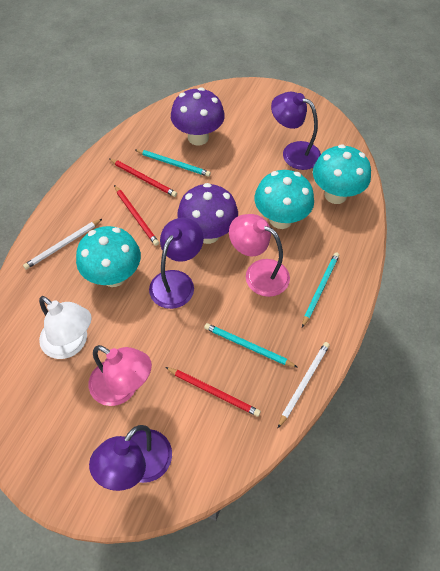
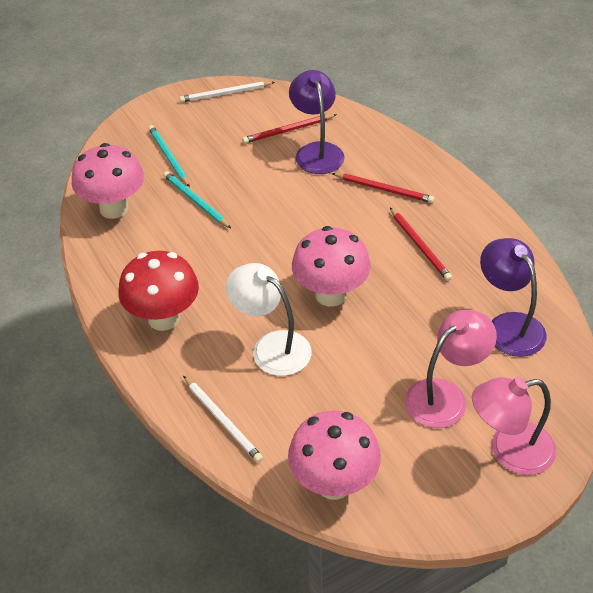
pink mushroom: 0 -> 3
purple lamp: 3 -> 2
purple mushroom: 2 -> 0
red mushroom: 0 -> 1
turquoise mushroom: 3 -> 0
turquoise pencil: 3 -> 2

